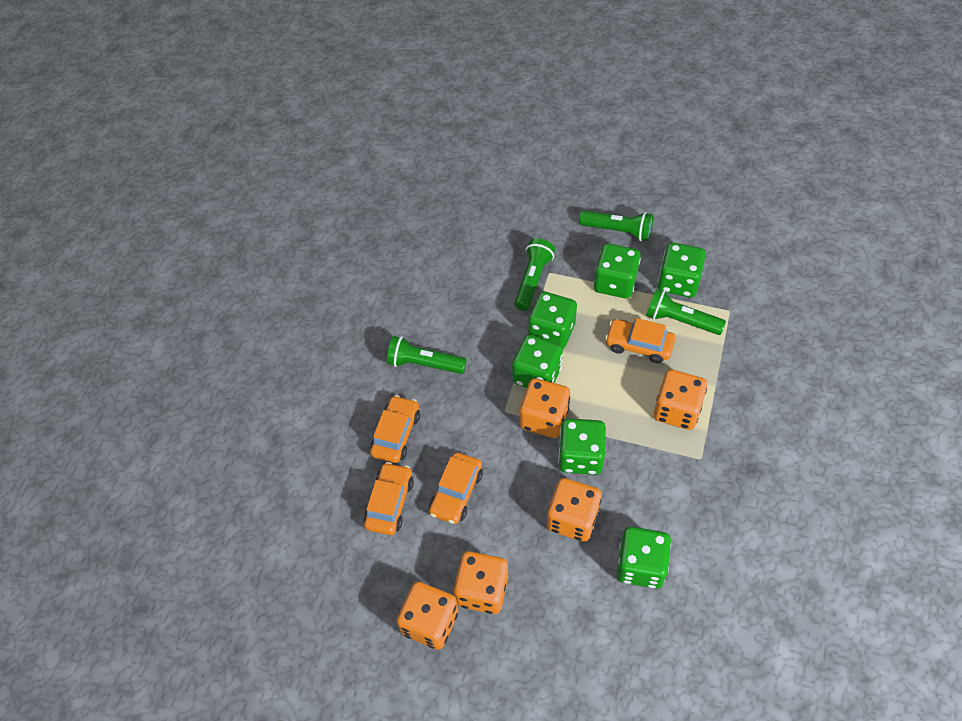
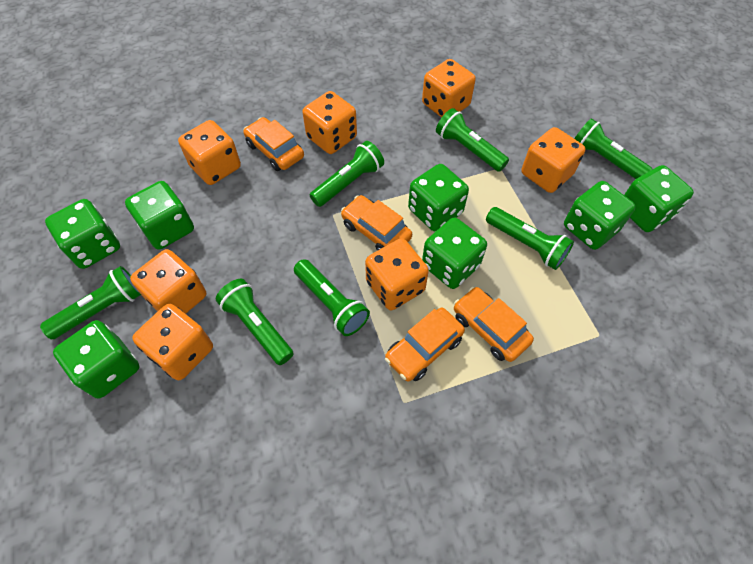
green dice: 6 -> 7
green flashlight: 4 -> 7
orange dice: 5 -> 7

